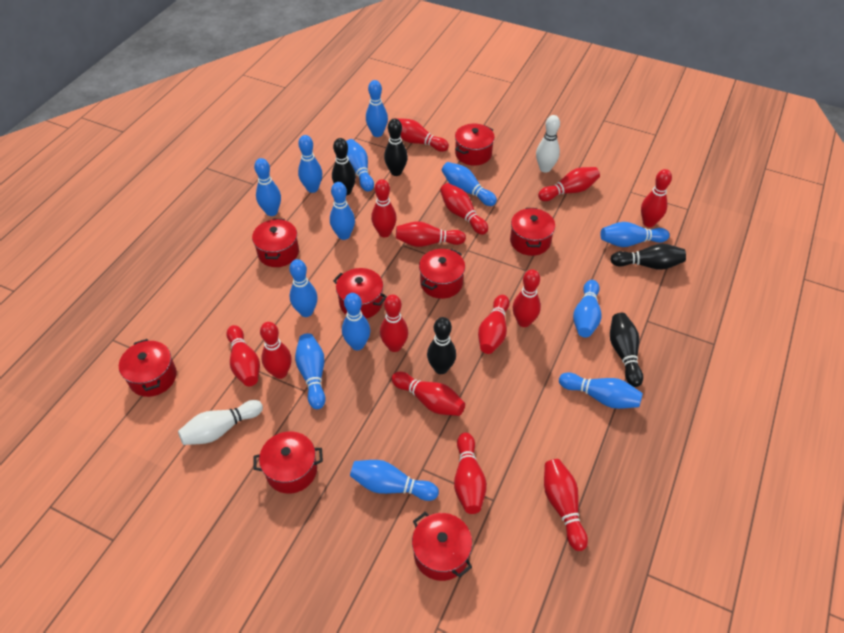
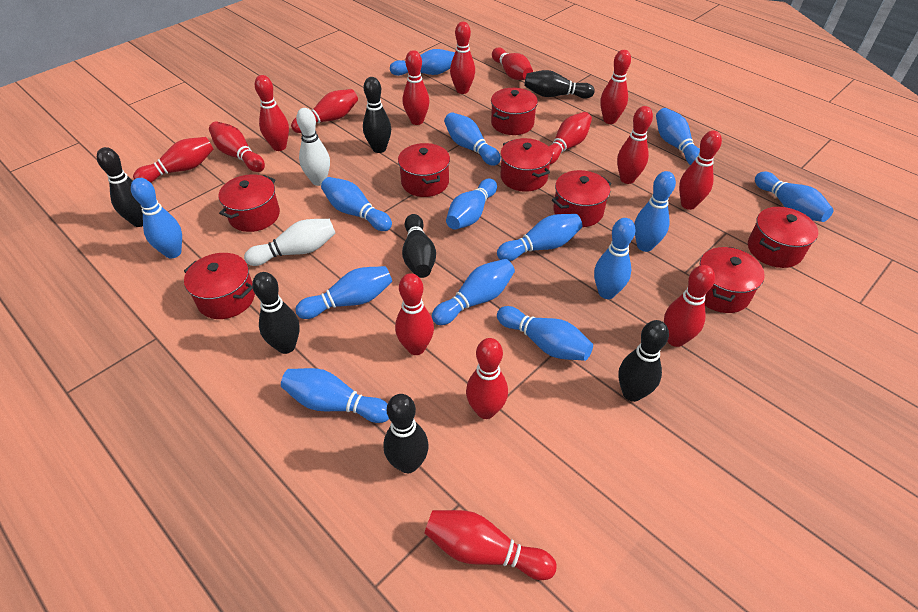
black bowling pin: 5 -> 7
blue bowling pin: 13 -> 14
red bowling pin: 14 -> 15

